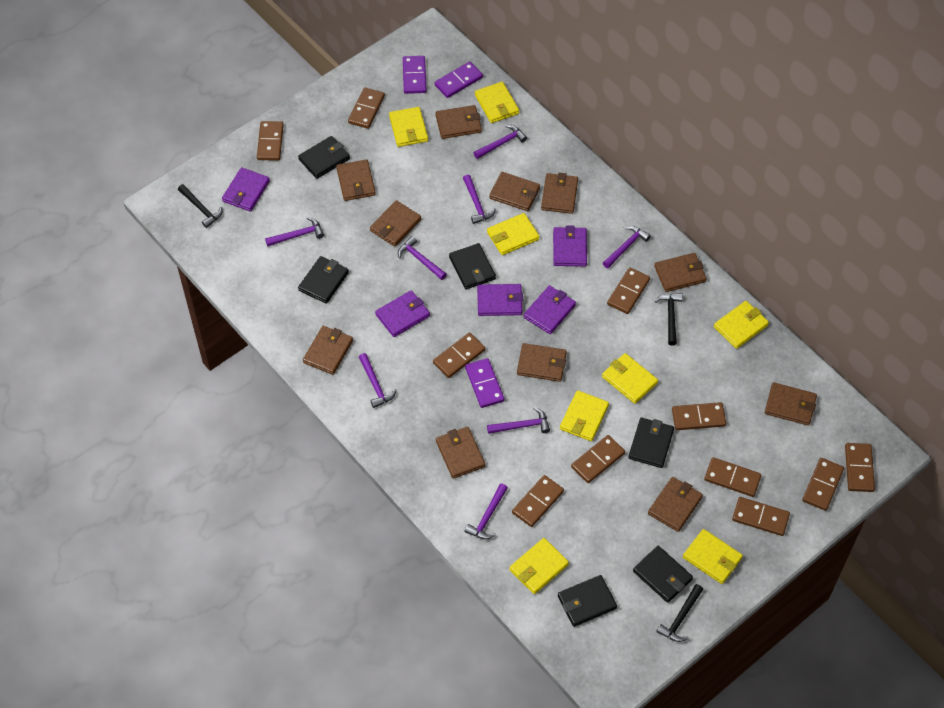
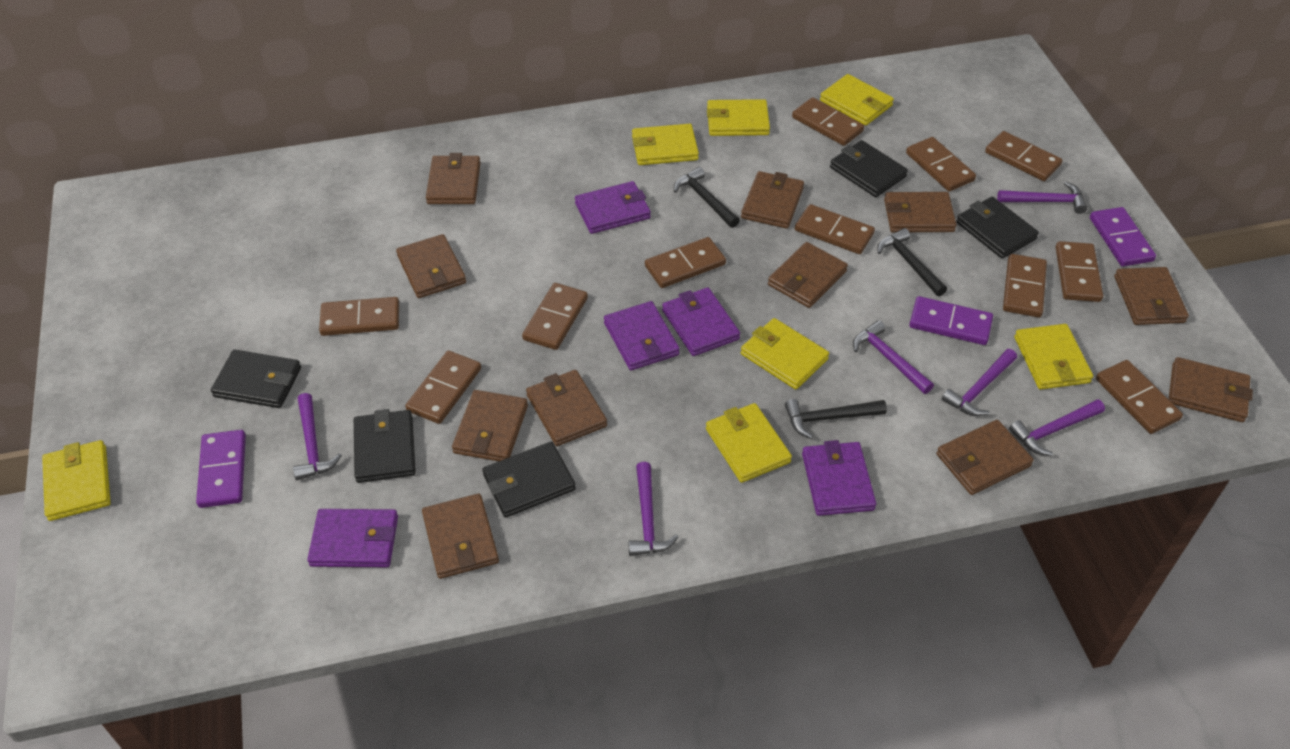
black wallet: 6 -> 5
purple hammer: 8 -> 6
yellow wallet: 8 -> 7

